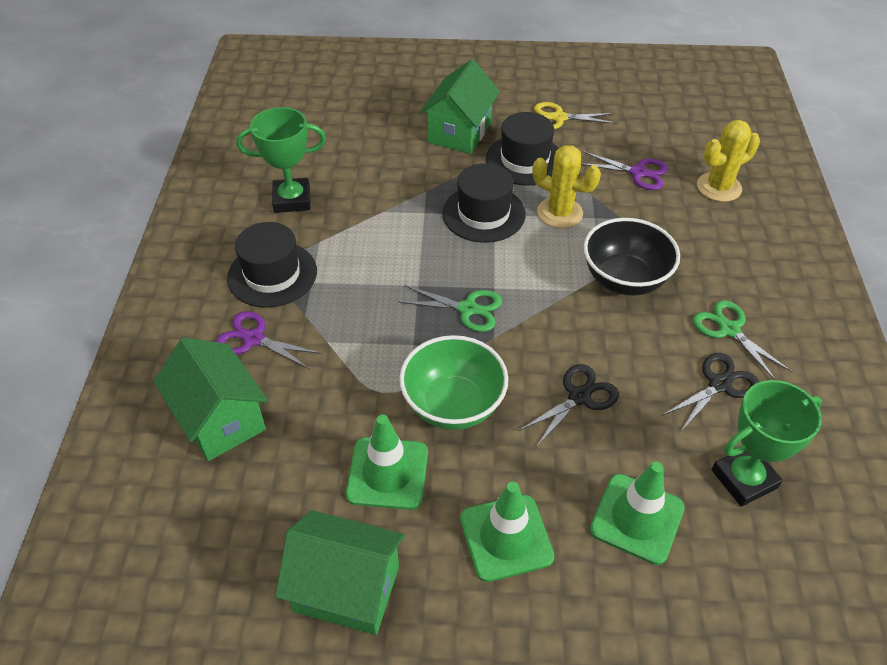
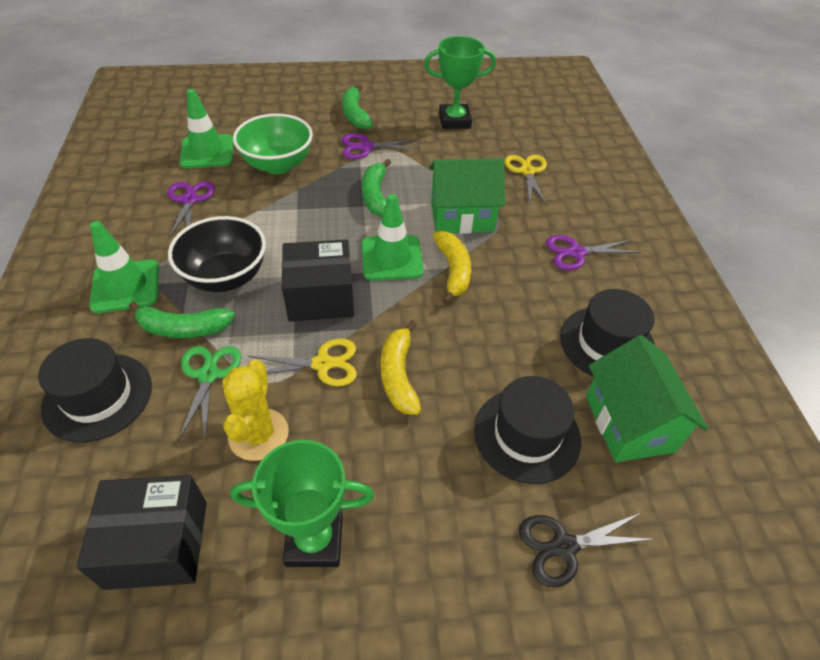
black box: 0 -> 2
black scissors: 2 -> 1
green banana: 0 -> 3
green house: 3 -> 2
green scissors: 2 -> 1
purple scissors: 2 -> 3
yellow banana: 0 -> 2
yellow cactus: 2 -> 1
yellow scissors: 1 -> 2

